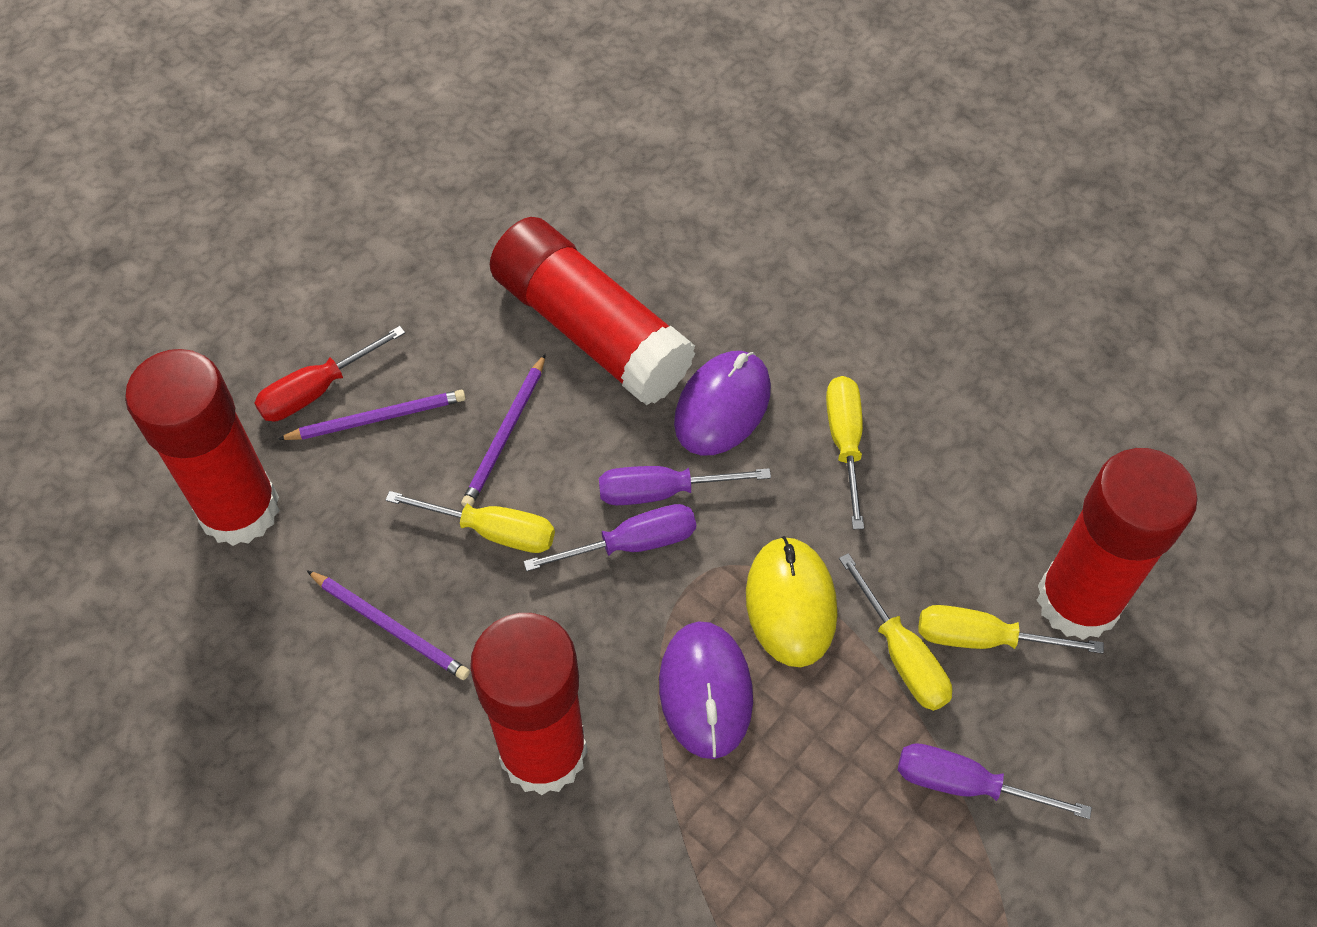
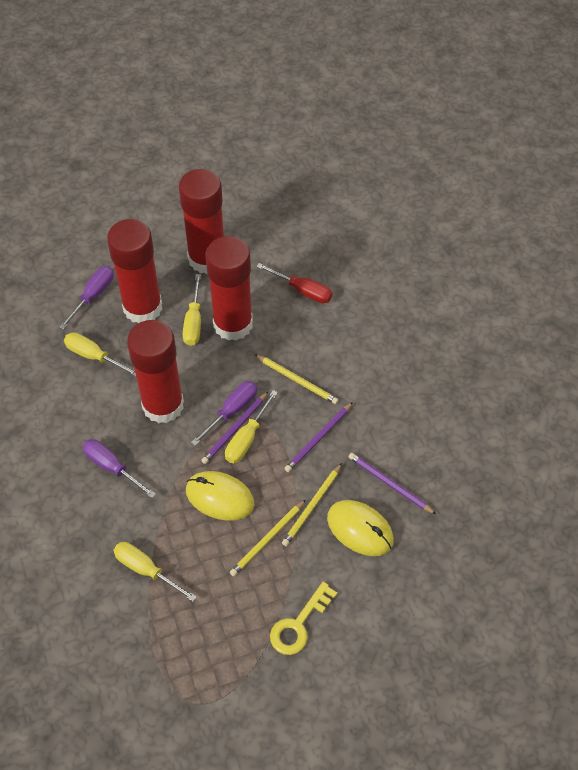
purple mouse: 2 -> 0
yellow key: 0 -> 1
yellow mouse: 1 -> 2
yellow pencil: 0 -> 3

